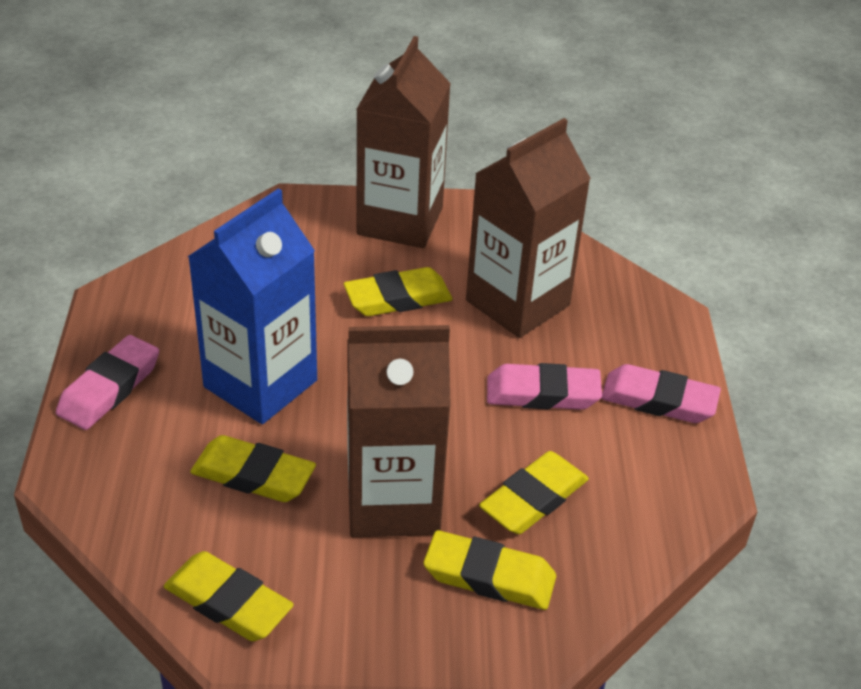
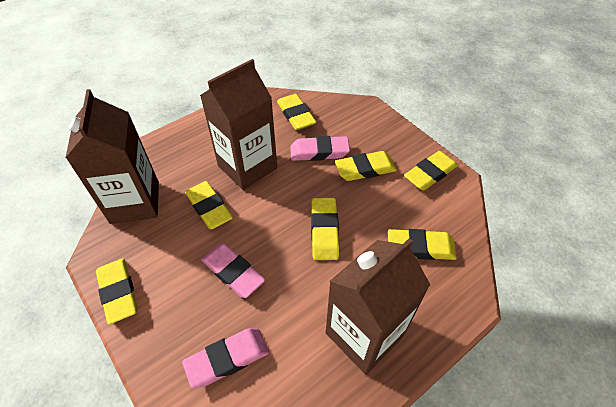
blue carton: 1 -> 0
yellow eraser: 5 -> 7

